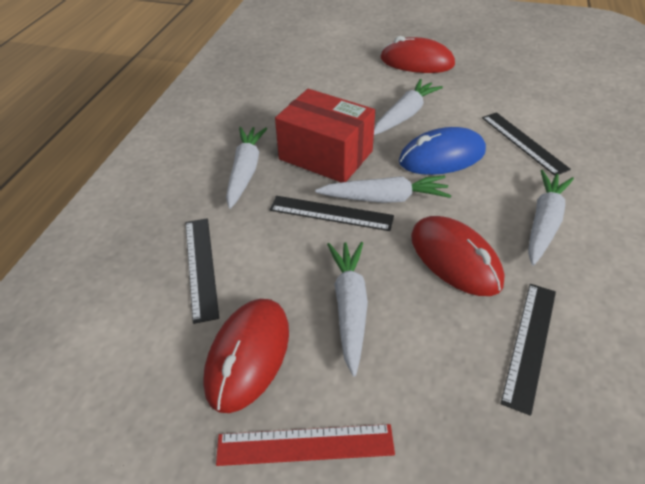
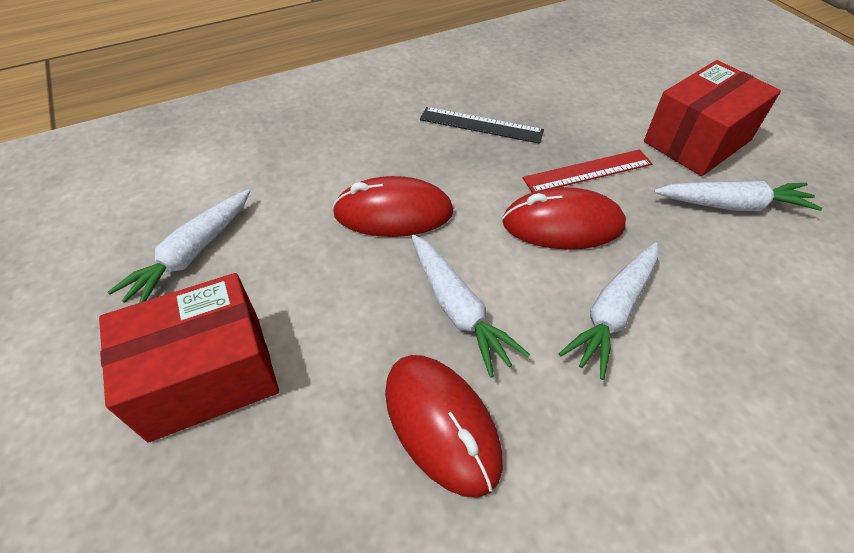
black ruler: 4 -> 1
blue mouse: 1 -> 0
red box: 1 -> 2
white carrot: 5 -> 4

